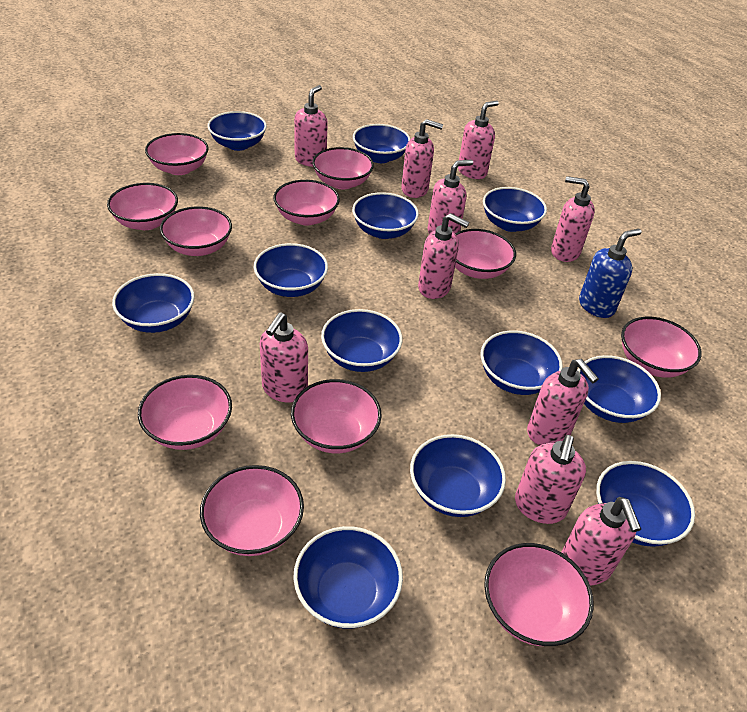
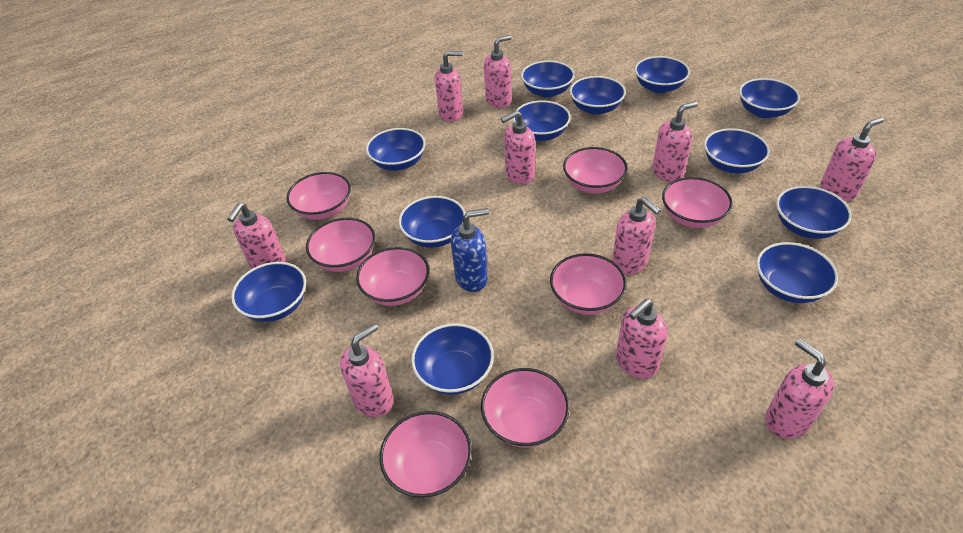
pink bowl: 11 -> 8

